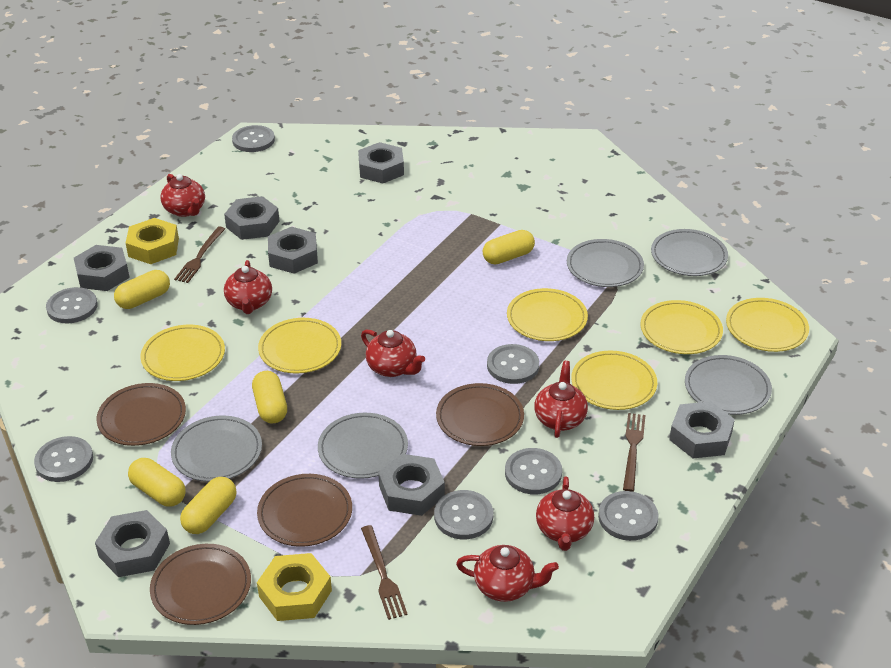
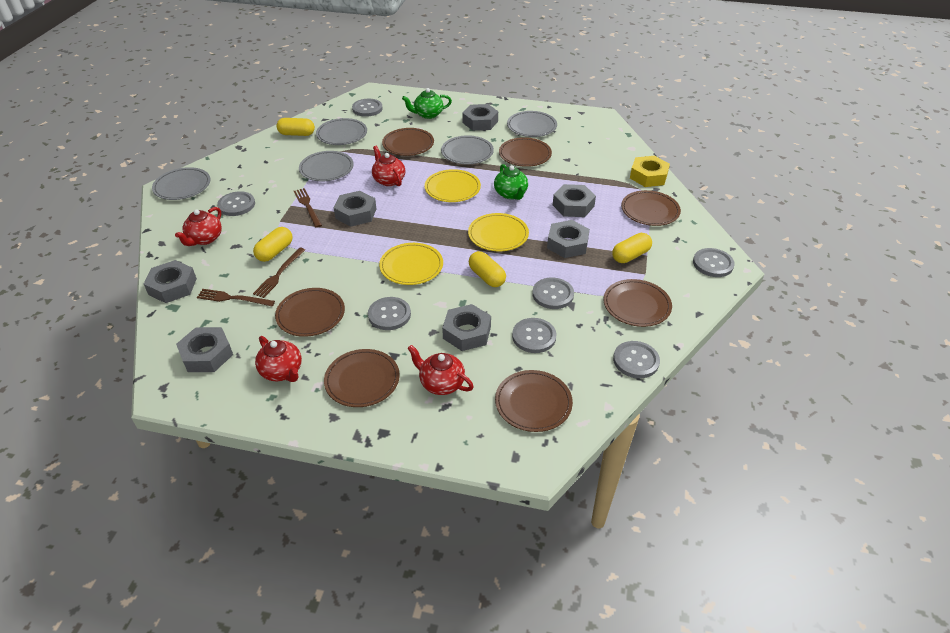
brown plate: 4 -> 7
green teapot: 0 -> 2
red teapot: 6 -> 4
yellow capsule: 5 -> 4
yellow nut: 2 -> 1
yellow plate: 6 -> 3

